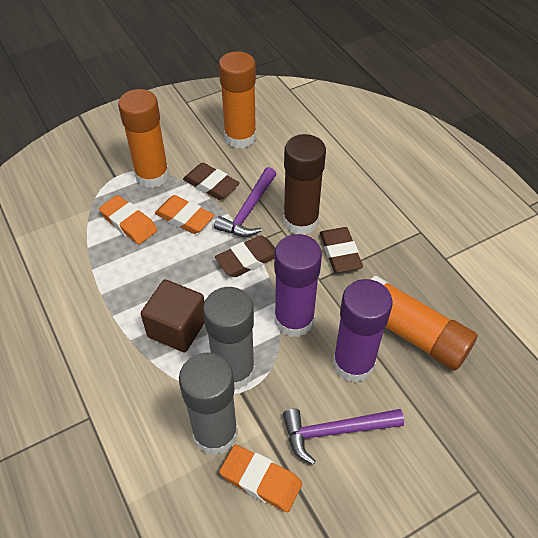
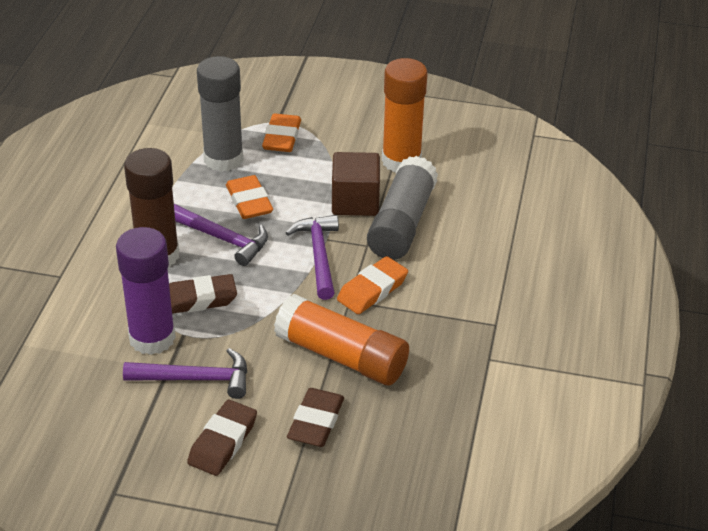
orange glue stick: 3 -> 2
purple glue stick: 2 -> 1
purple hammer: 2 -> 3

